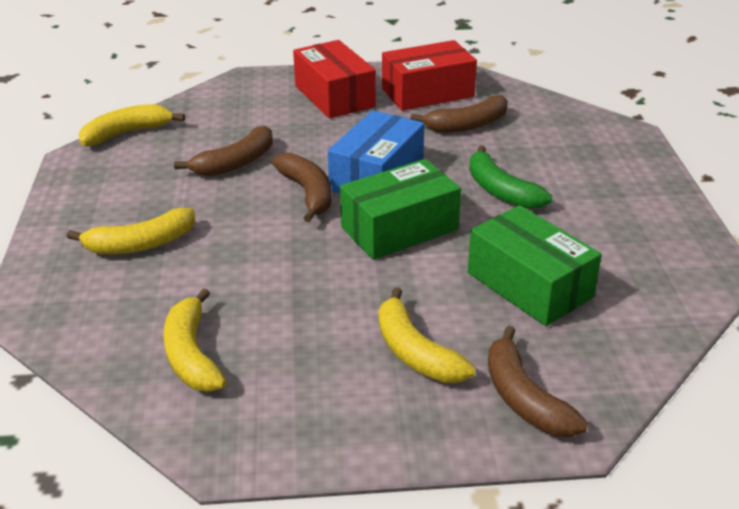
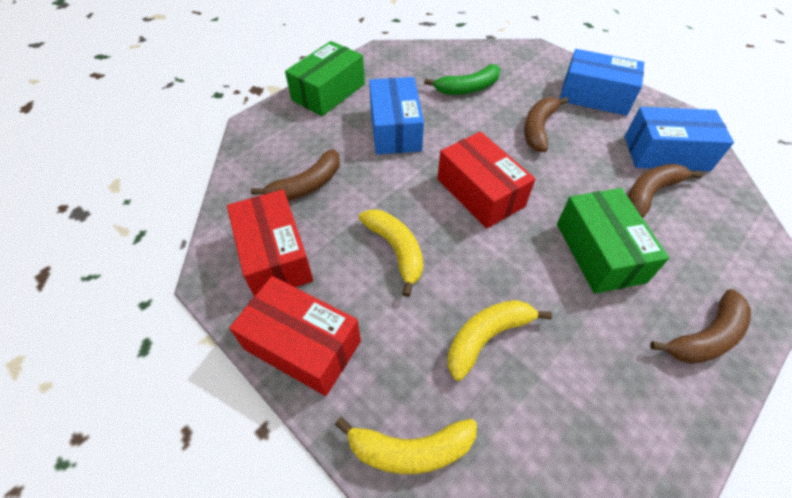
blue box: 1 -> 3
red box: 2 -> 3
yellow banana: 4 -> 3

